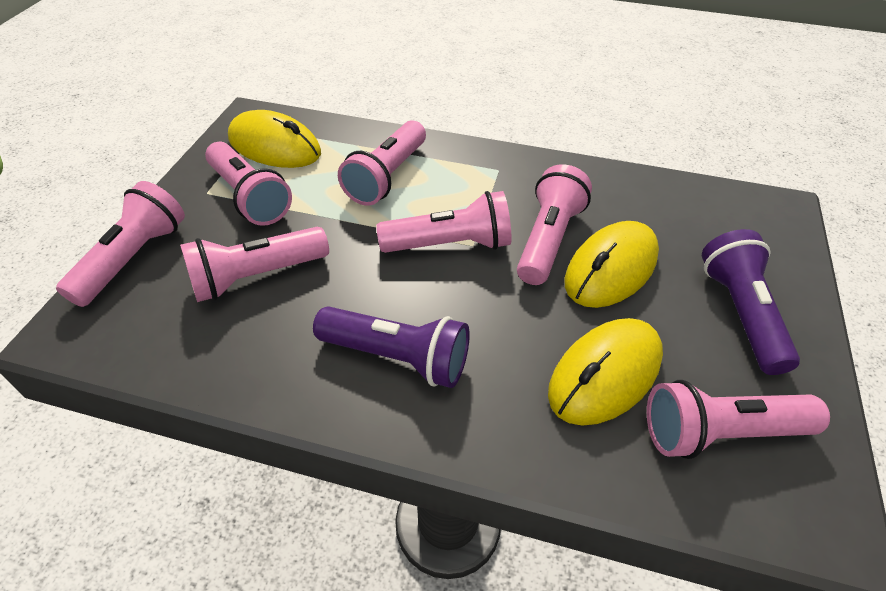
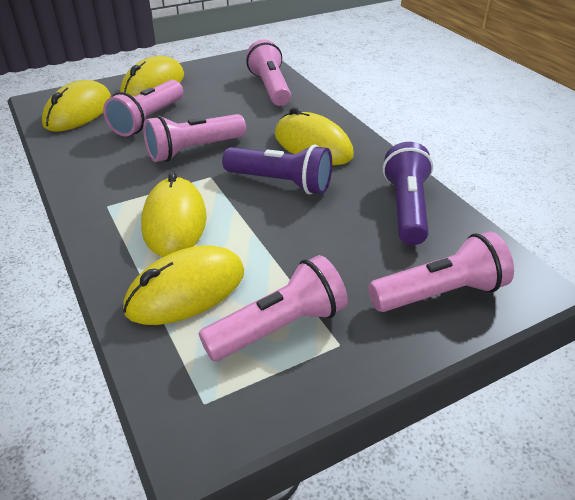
pink flashlight: 7 -> 5
yellow mouse: 3 -> 5

